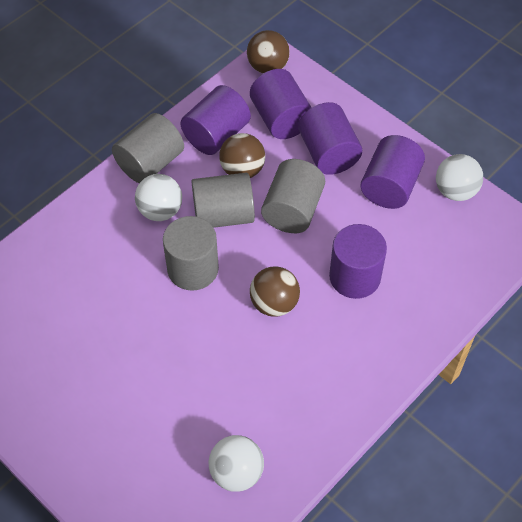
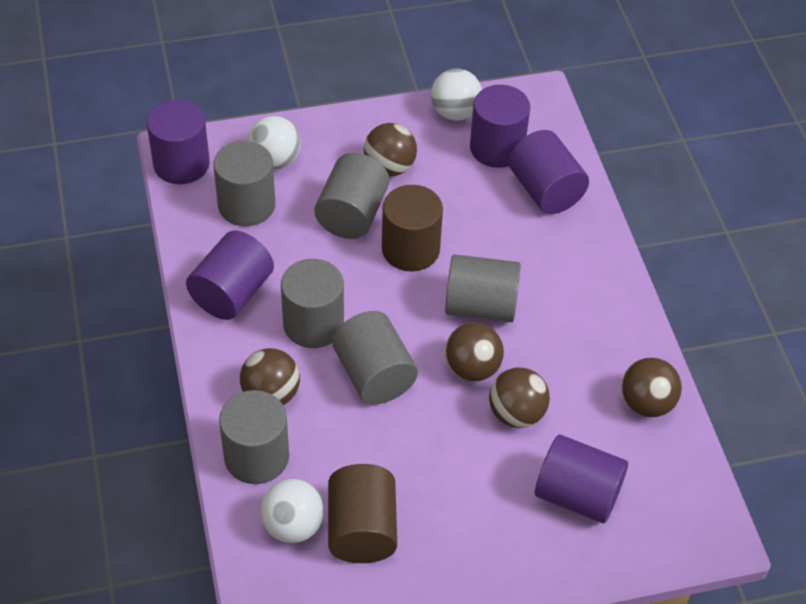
brown ball: 3 -> 5
brown cylinder: 0 -> 2
grey cylinder: 4 -> 6

